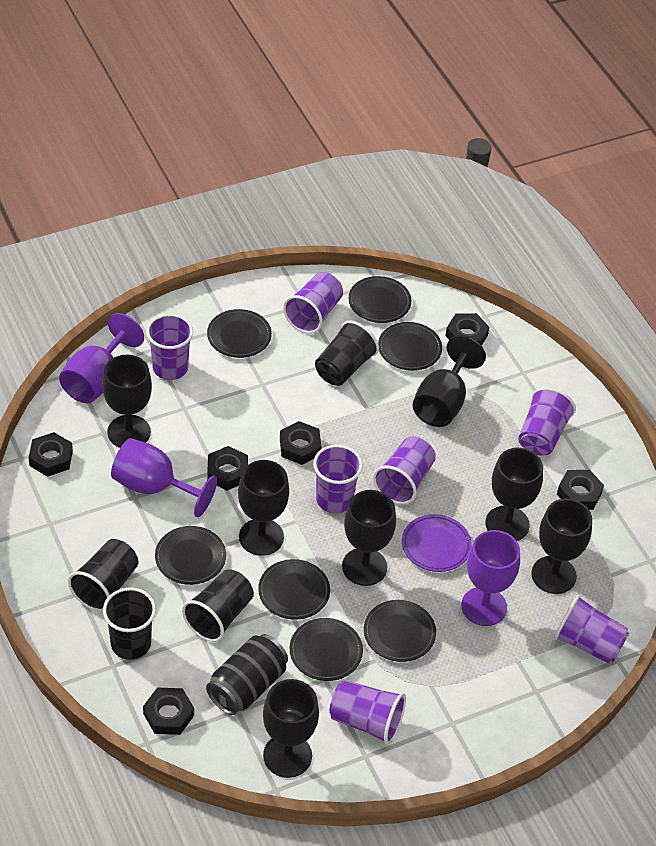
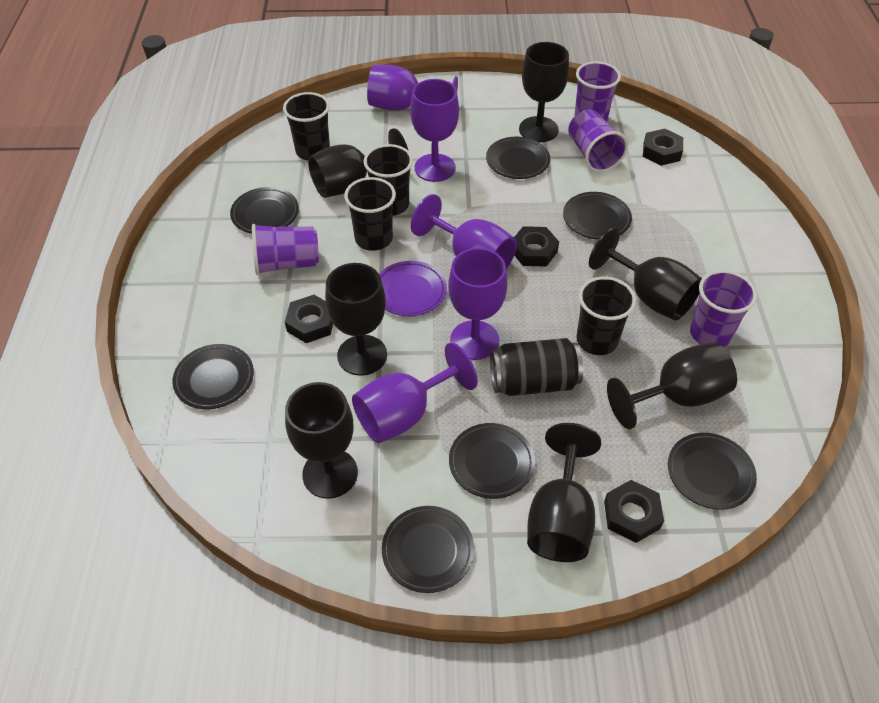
black nut: 6 -> 4
purple cup: 7 -> 4
purple goblet: 3 -> 5

